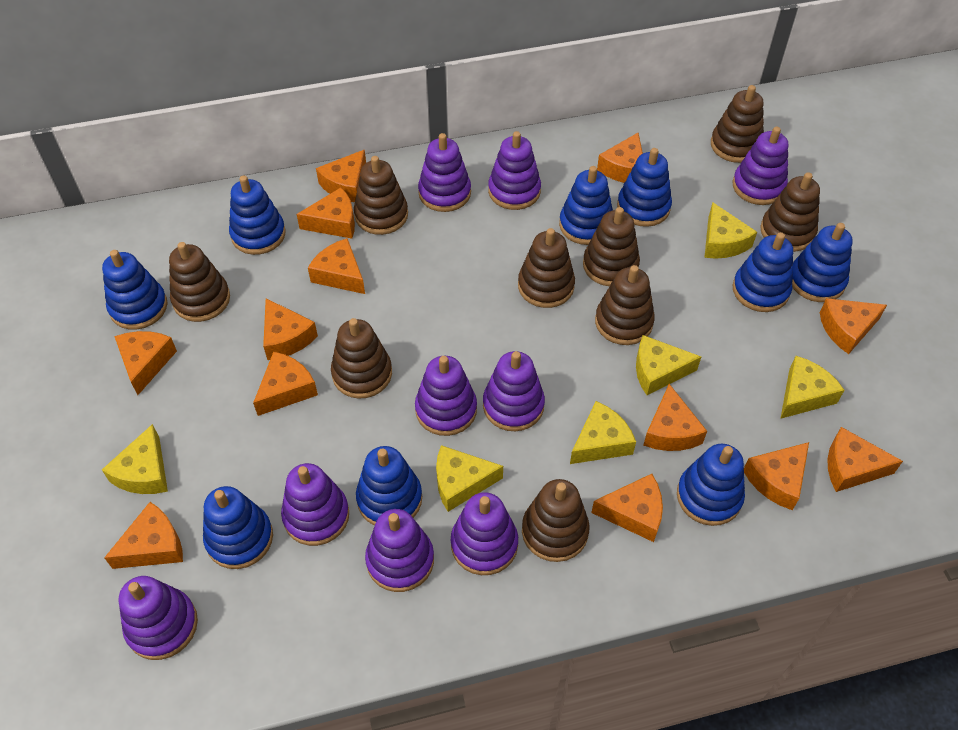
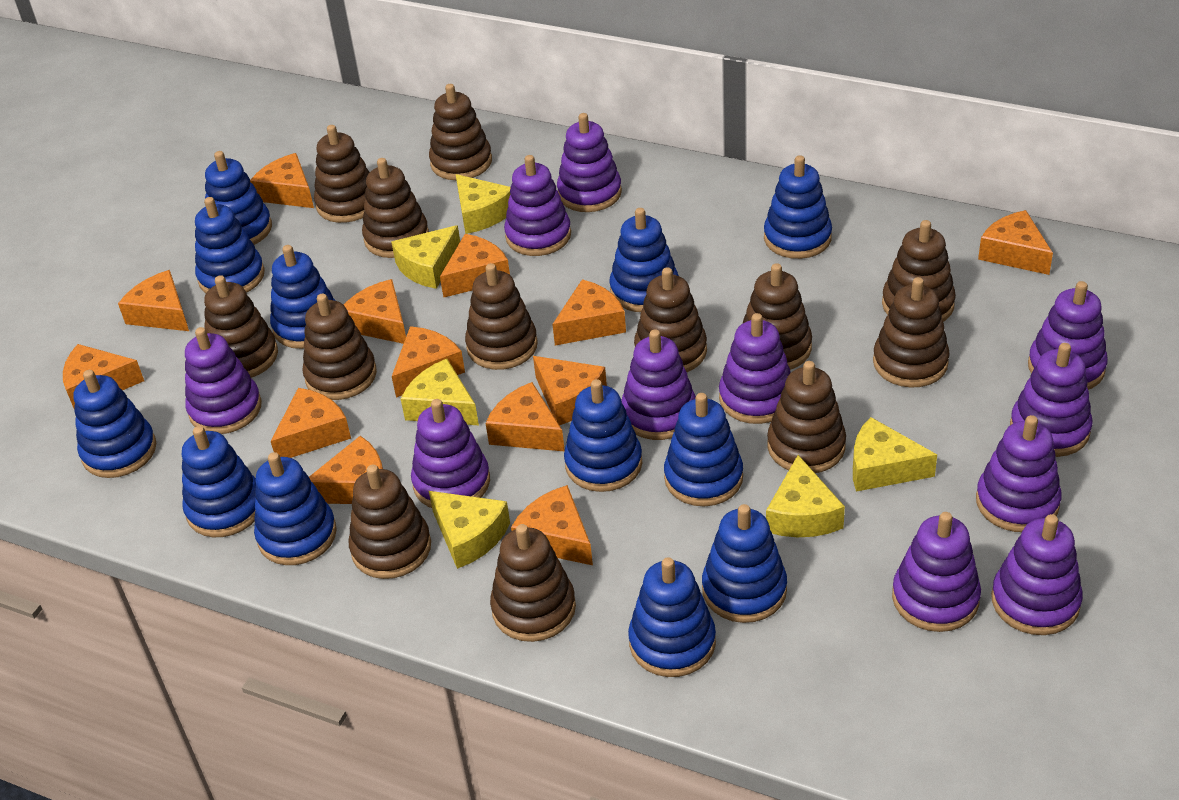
blue stacking toy: 9 -> 12
brown stacking toy: 9 -> 13
purple stacking toy: 9 -> 11

